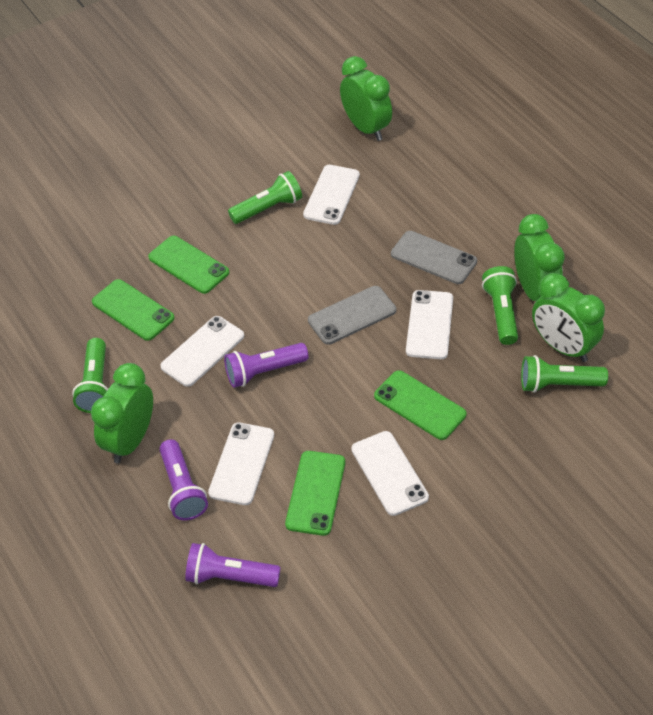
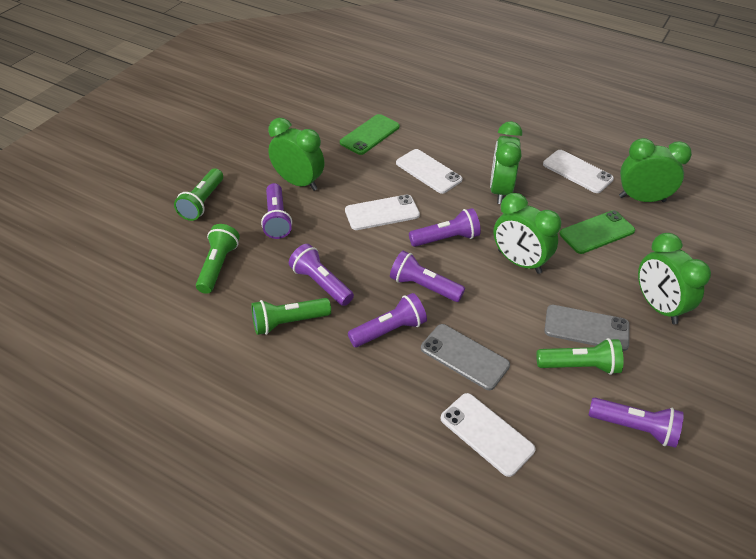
green clock: 4 -> 5
green phone: 4 -> 2
purple flashlight: 3 -> 6
white phone: 5 -> 4

